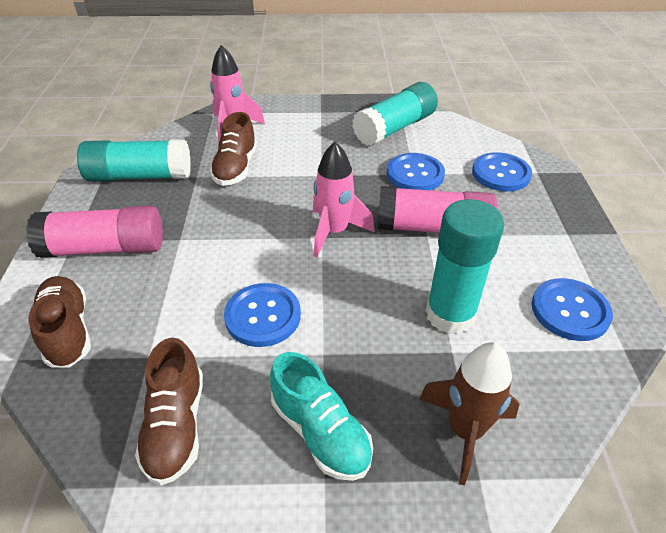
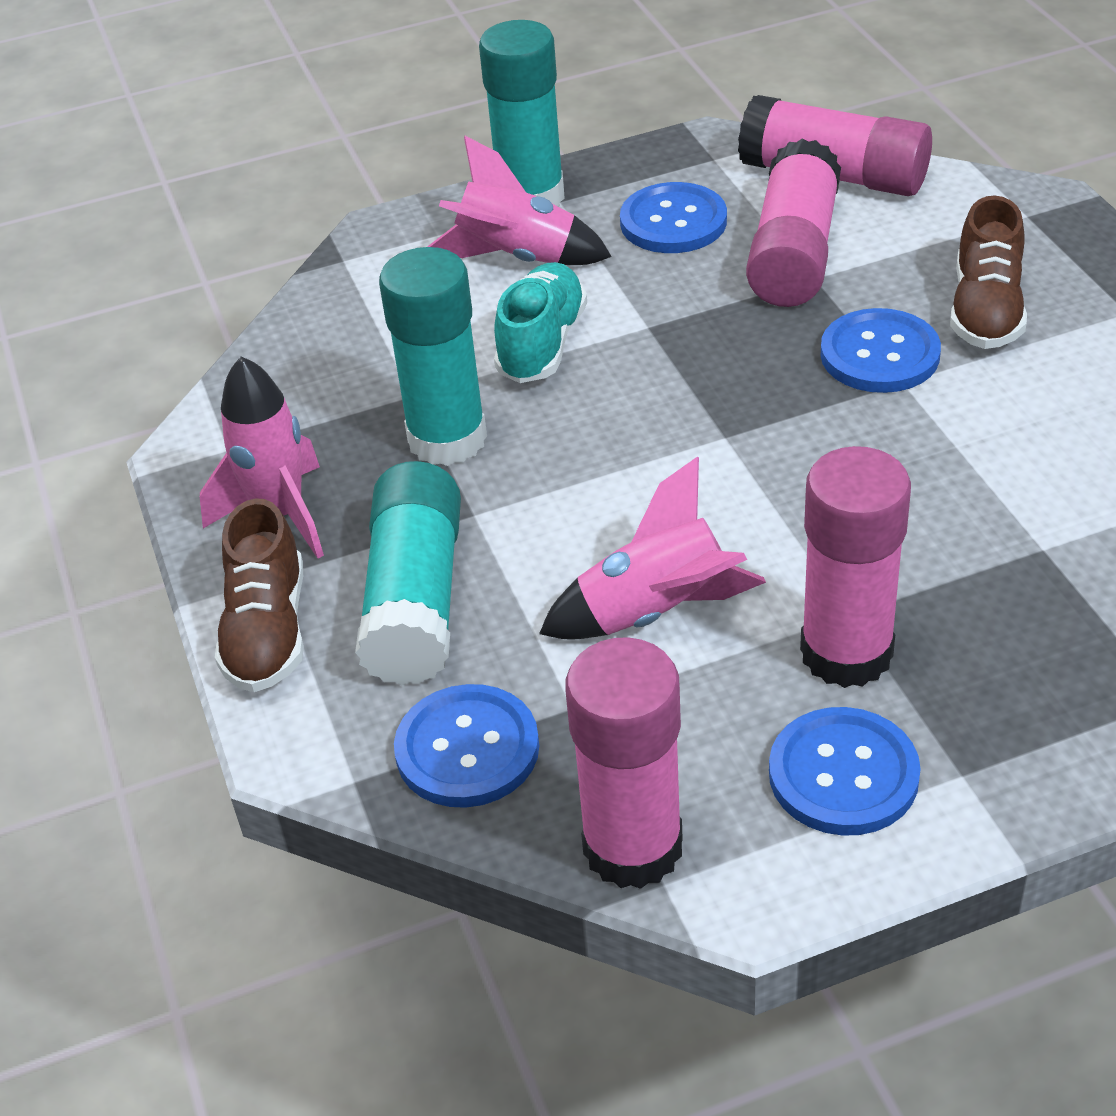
brown rocket: 1 -> 0
brown shoe: 3 -> 2
pink glue stick: 2 -> 4
pink rocket: 2 -> 3

